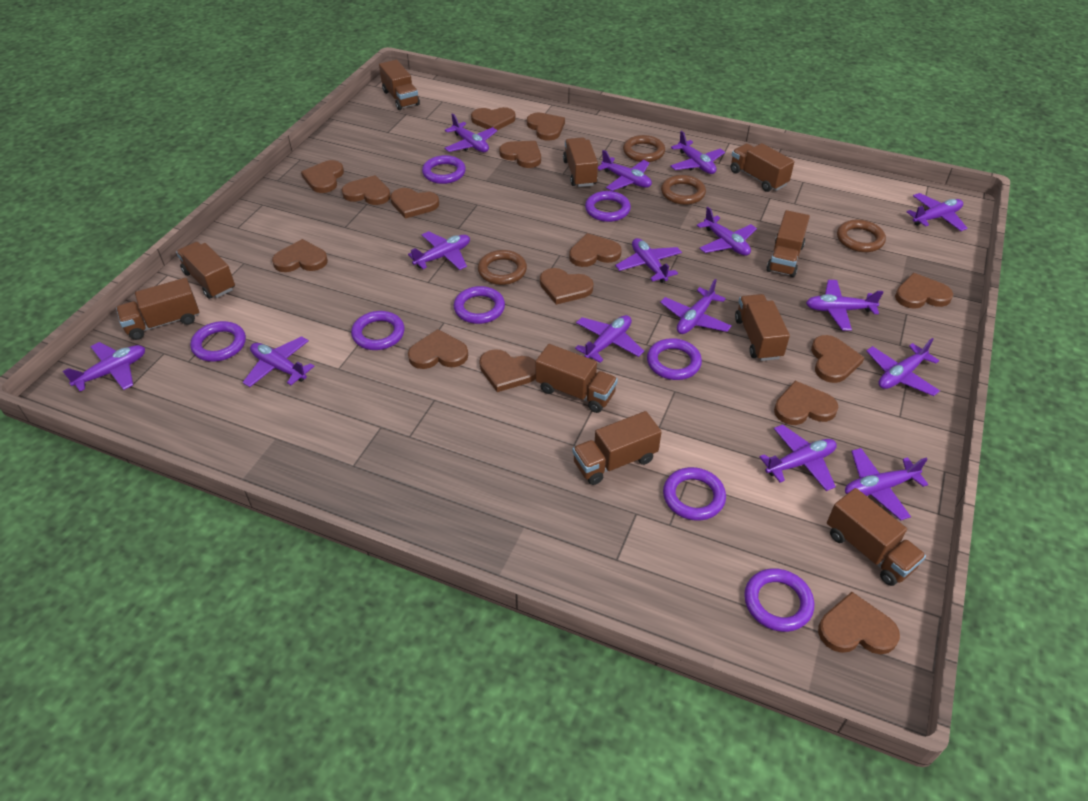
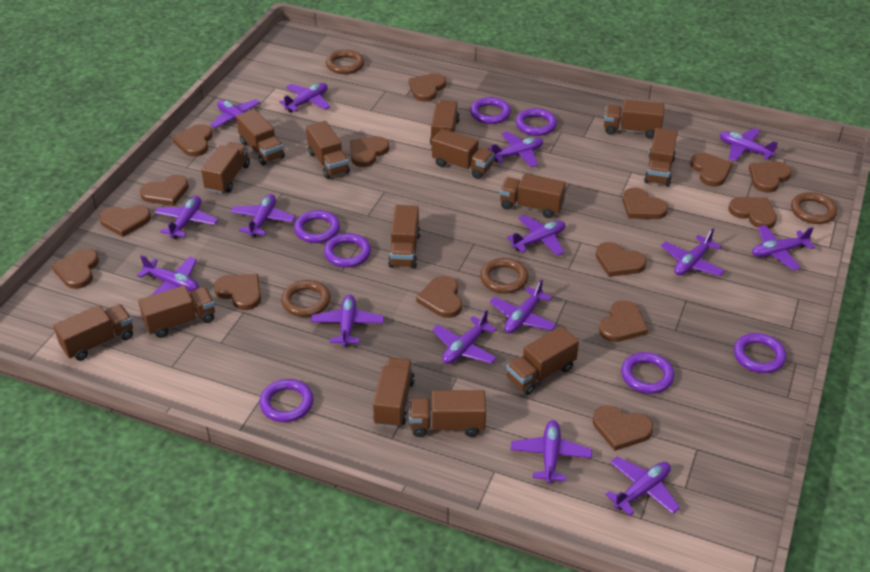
brown truck: 10 -> 14
purple ring: 8 -> 7

